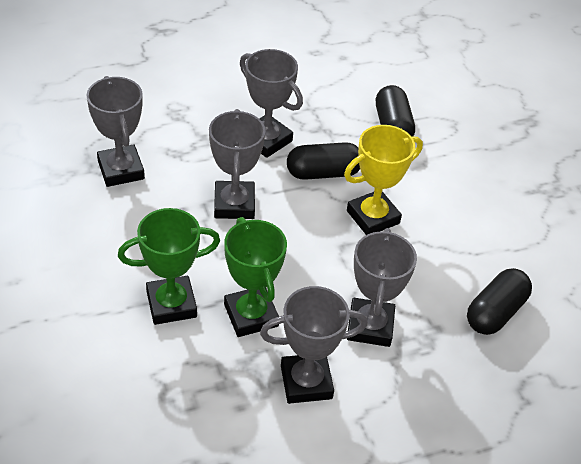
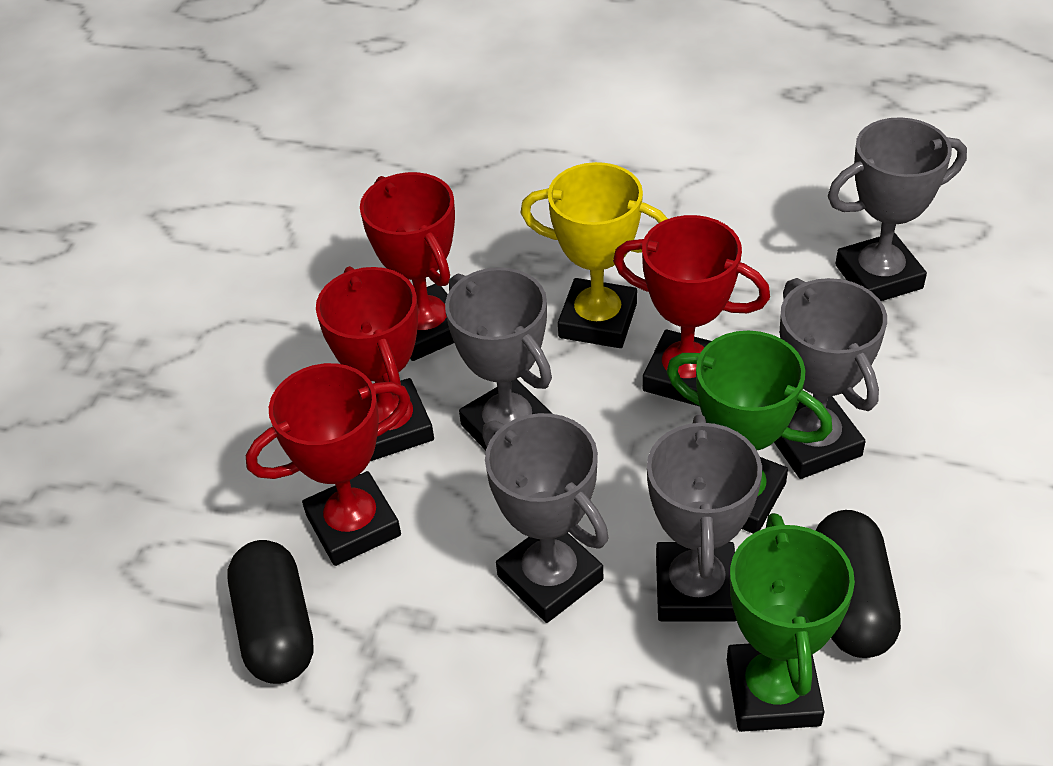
black capsule: 3 -> 2
red trophy: 0 -> 4

